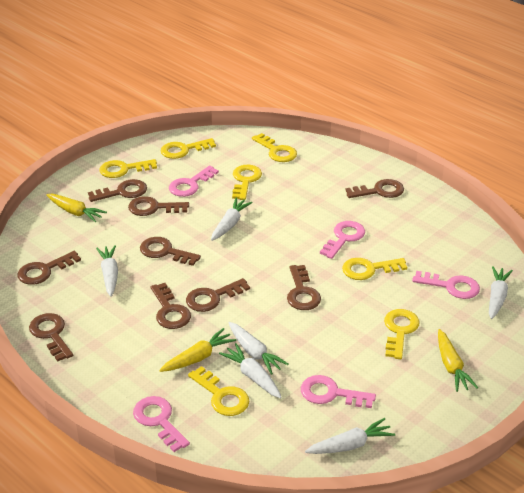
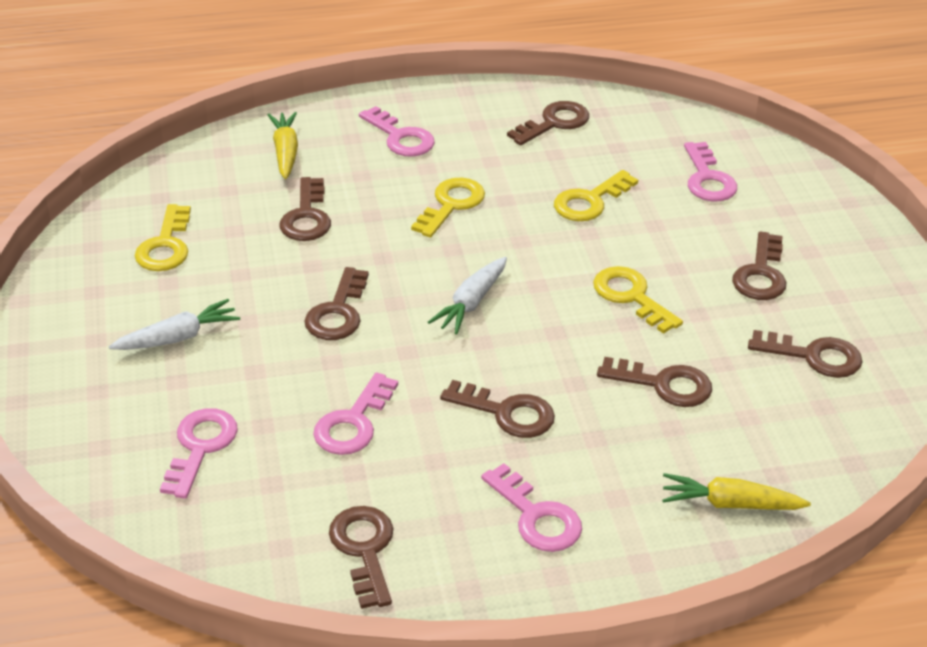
brown key: 9 -> 8
white carrot: 6 -> 2
yellow carrot: 3 -> 2
yellow key: 7 -> 4

